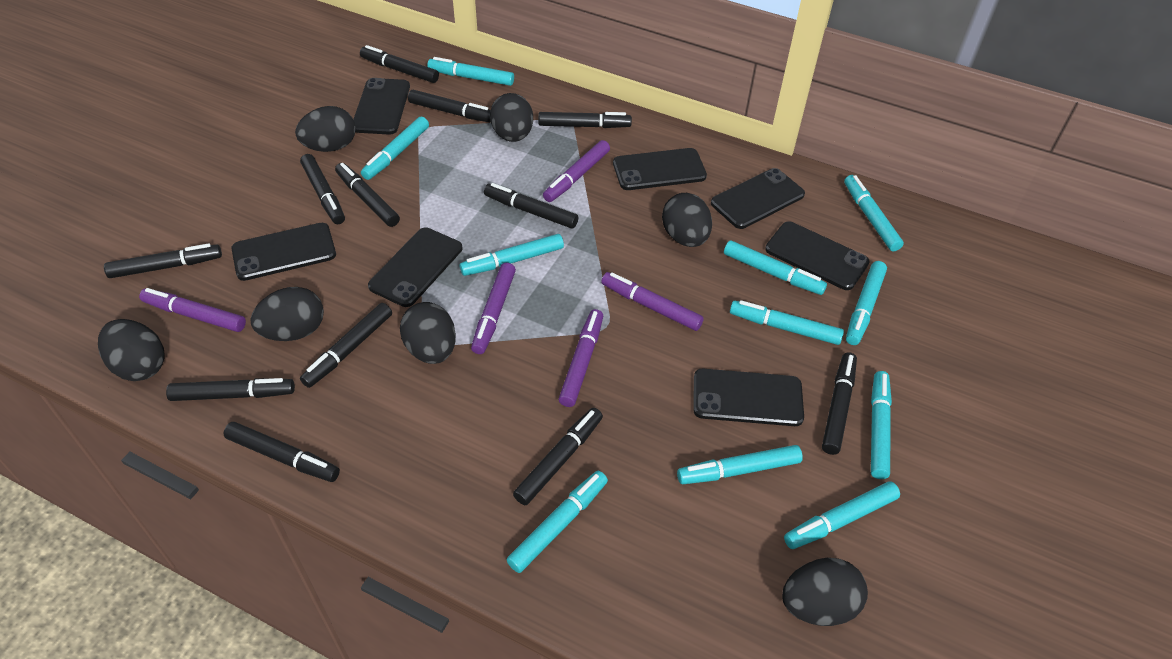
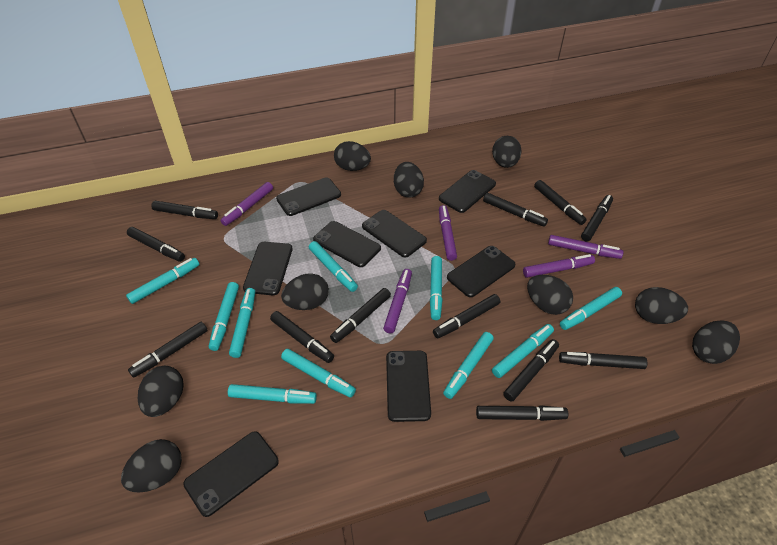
black egg: 7 -> 9
black phone: 7 -> 8
turquoise marker: 11 -> 10

